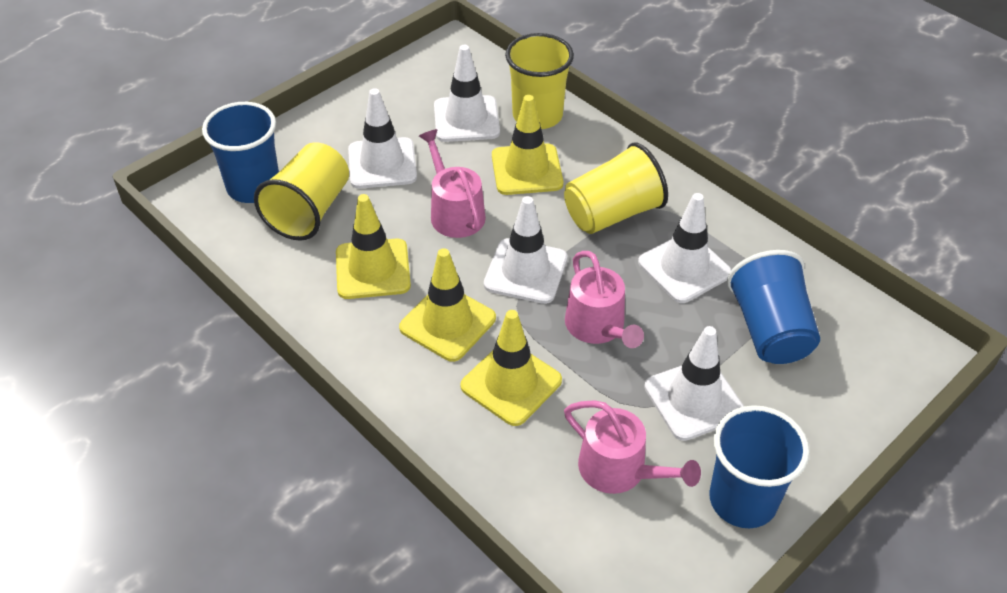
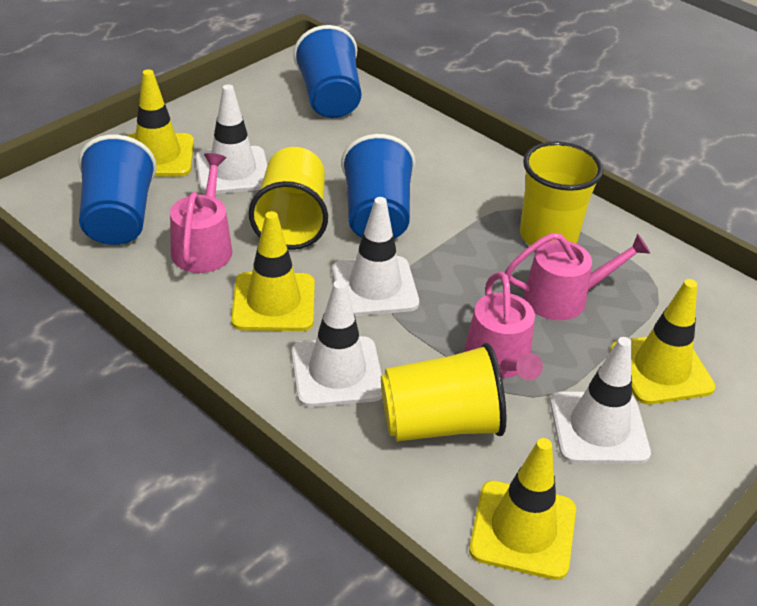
white traffic cone: 5 -> 4

